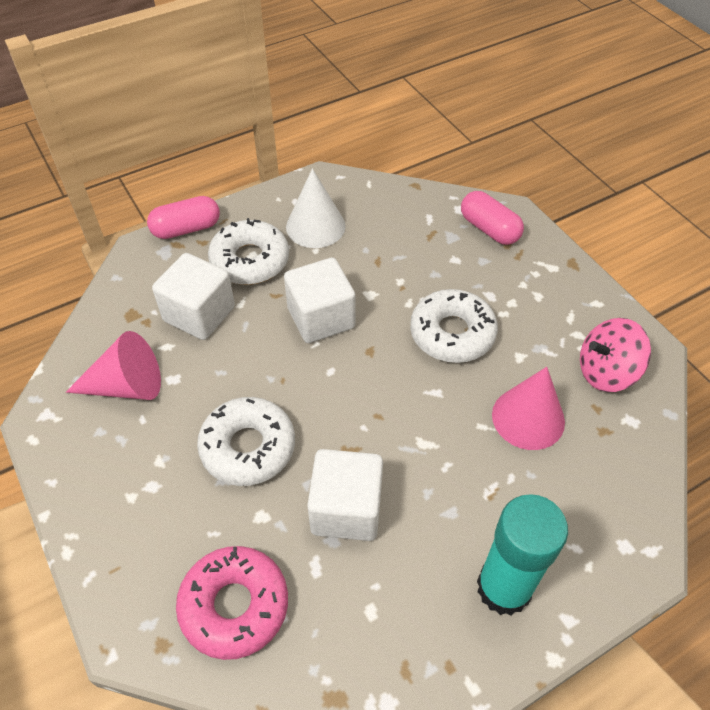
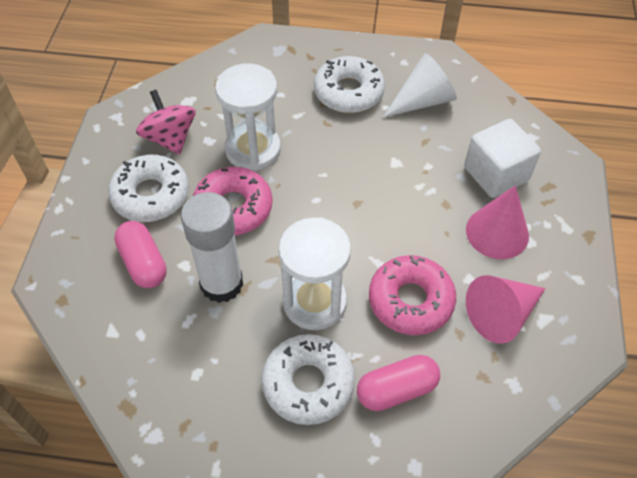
pink donut: 1 -> 2
turquoise glue stick: 1 -> 0
white cube: 3 -> 1
white glue stick: 0 -> 1
white hourglass: 0 -> 2

